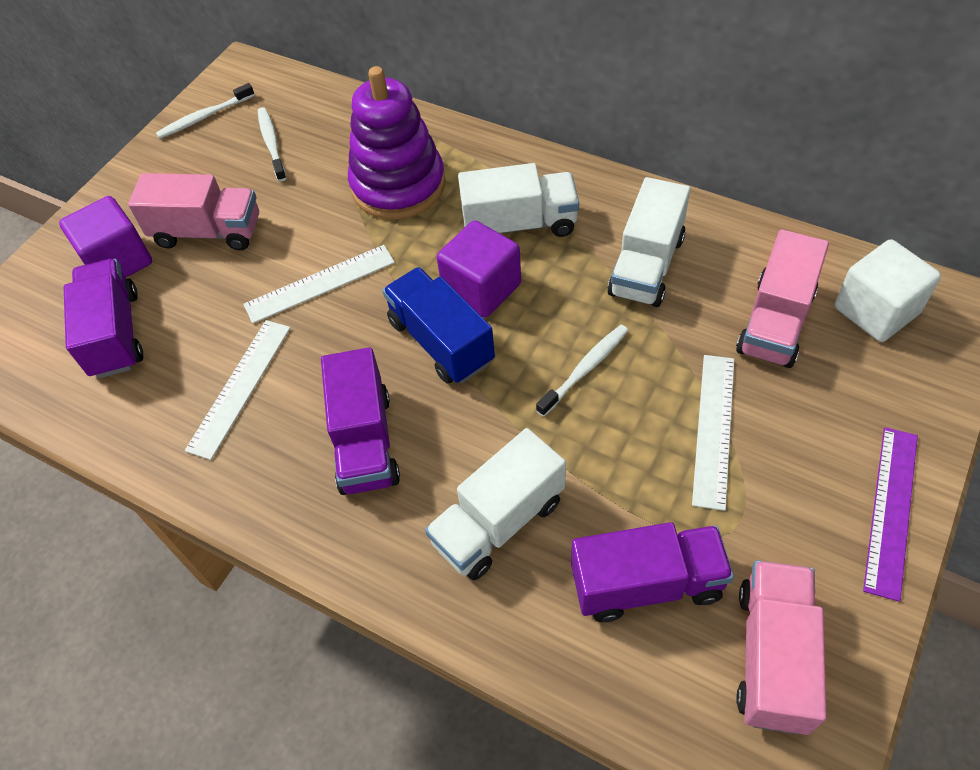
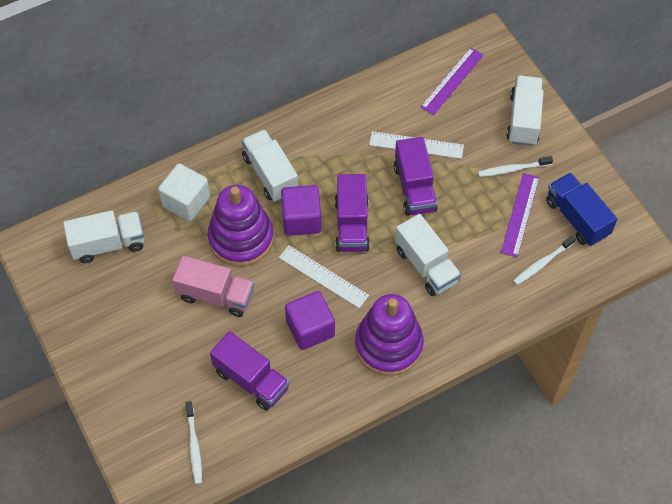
pink truck: 3 -> 1
purple ruler: 1 -> 2
purple stacking toy: 1 -> 2
white ruler: 3 -> 2
white truck: 3 -> 4

